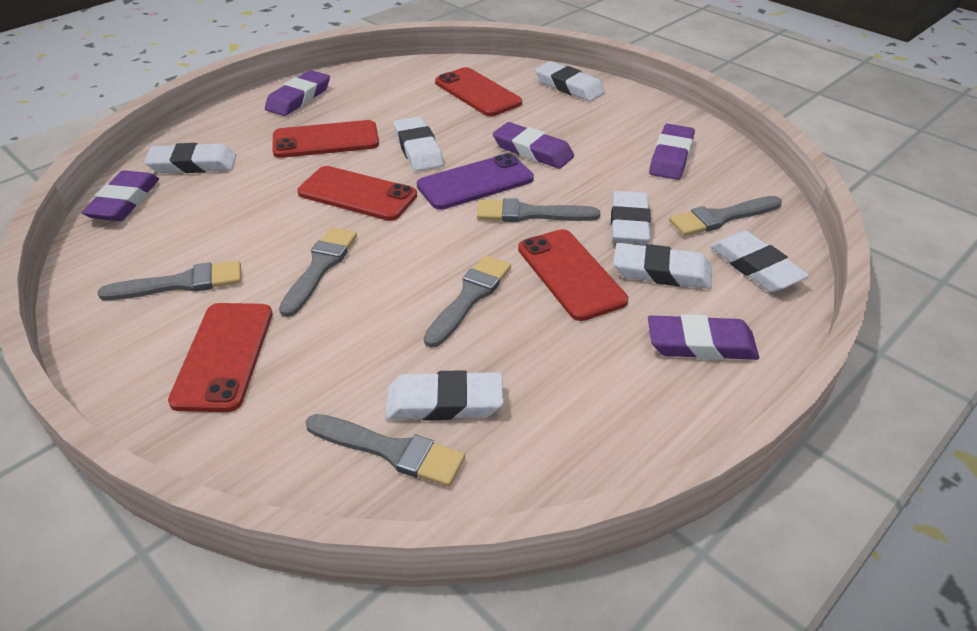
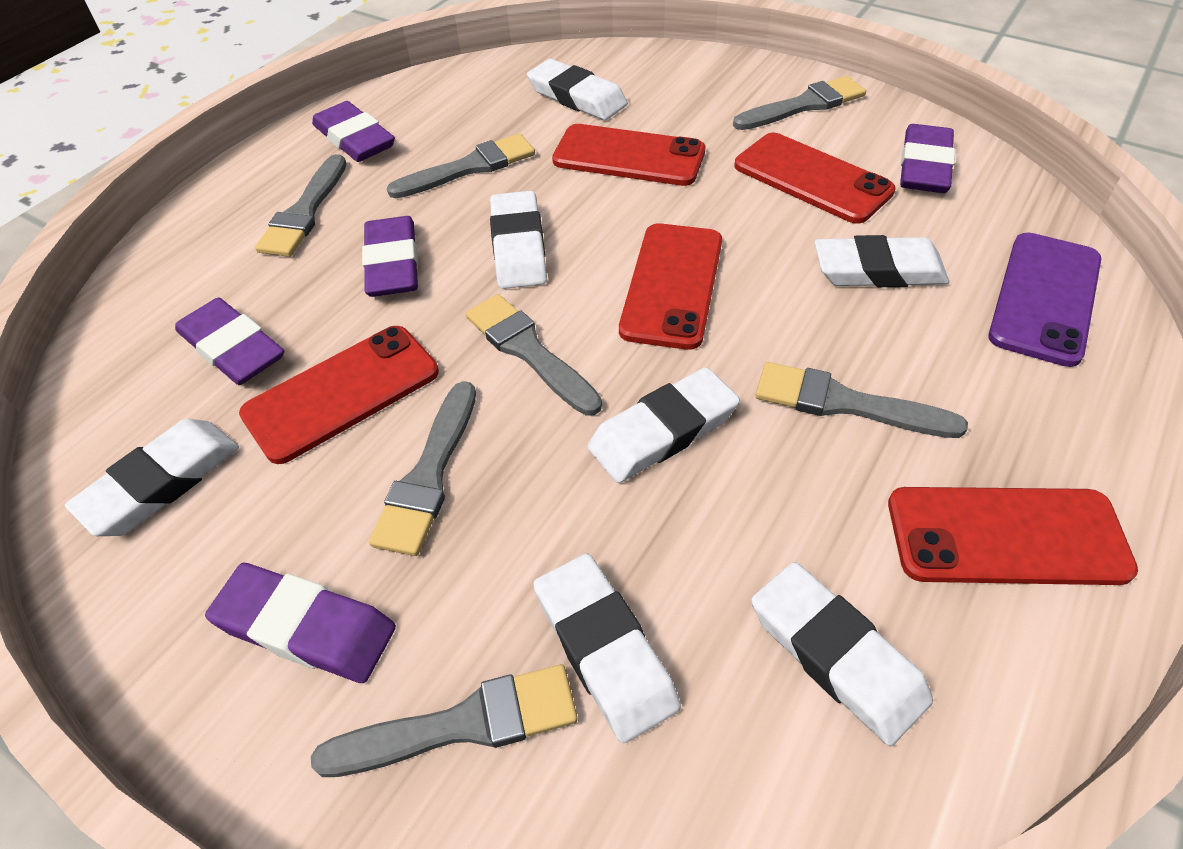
grey brush: 6 -> 7

